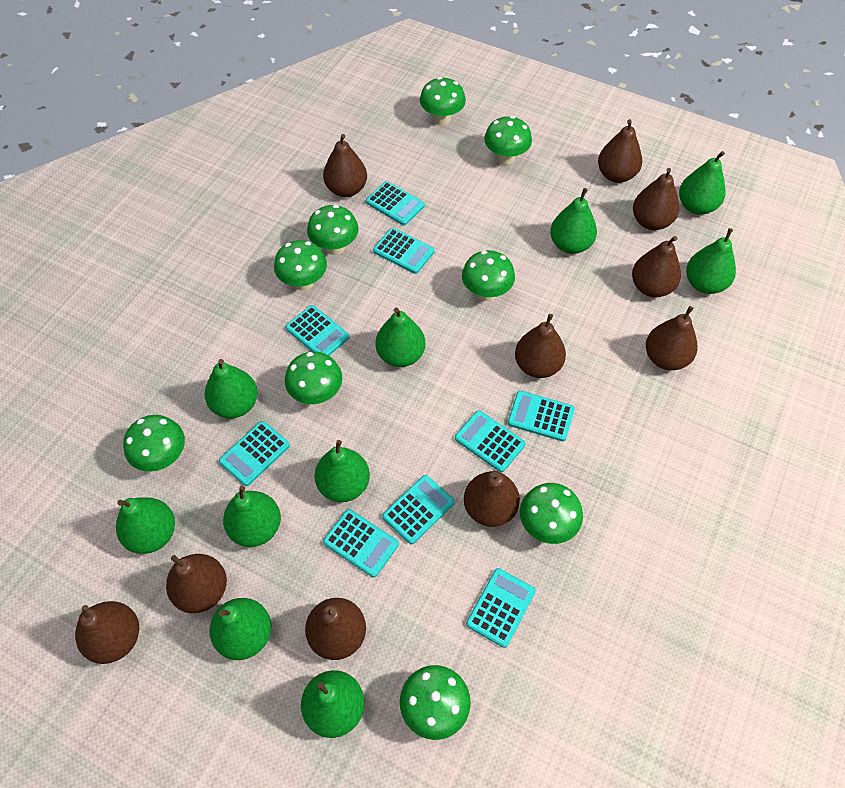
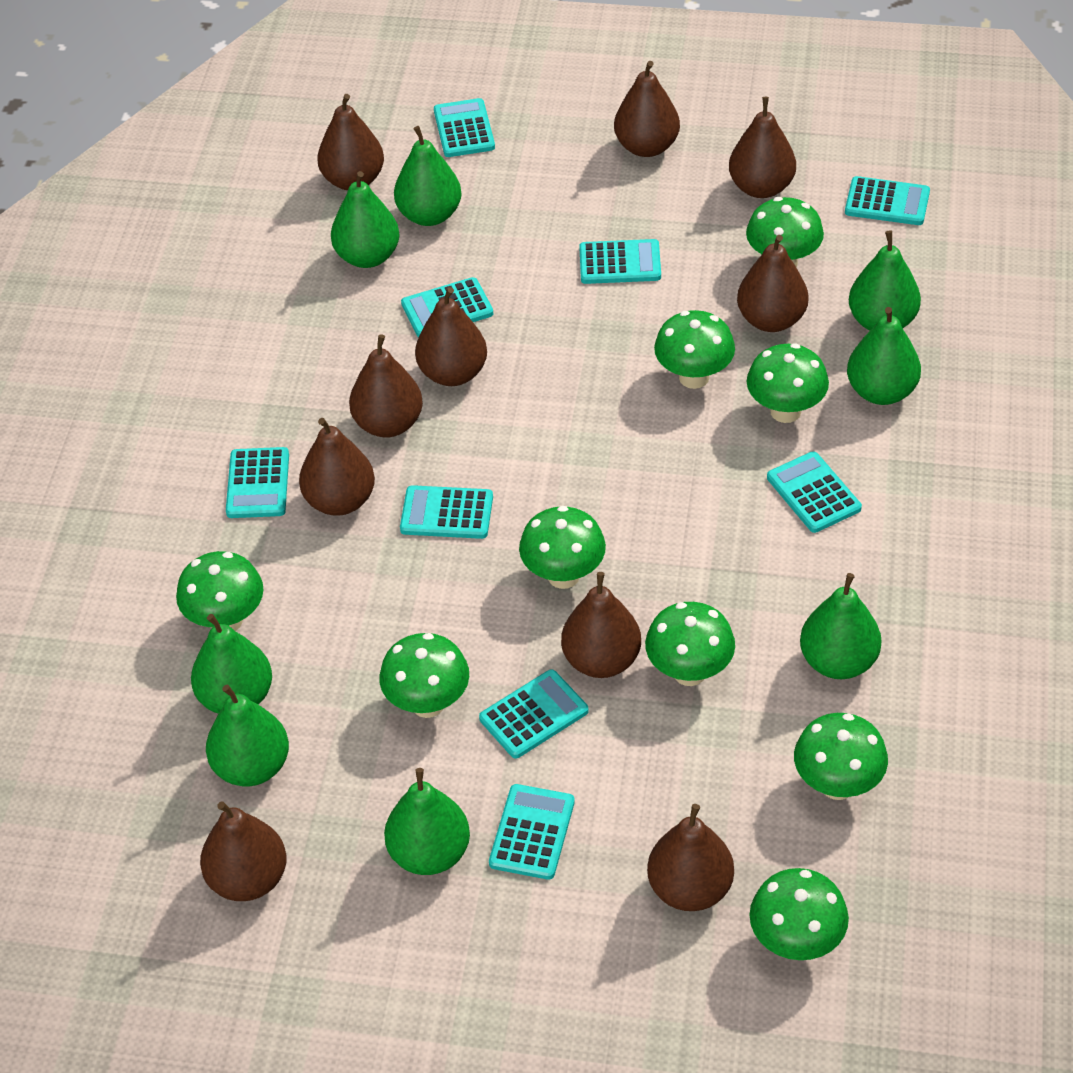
green pear: 10 -> 8

